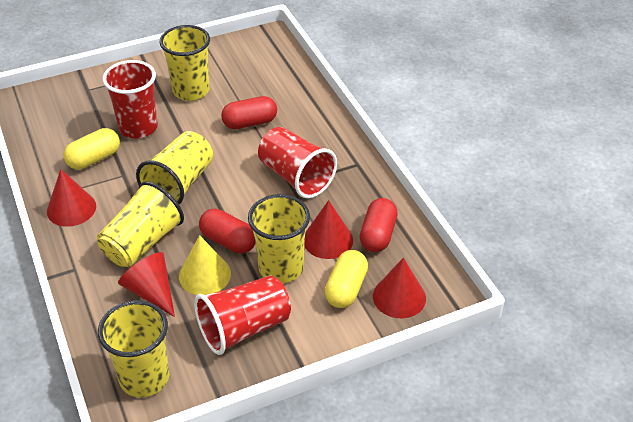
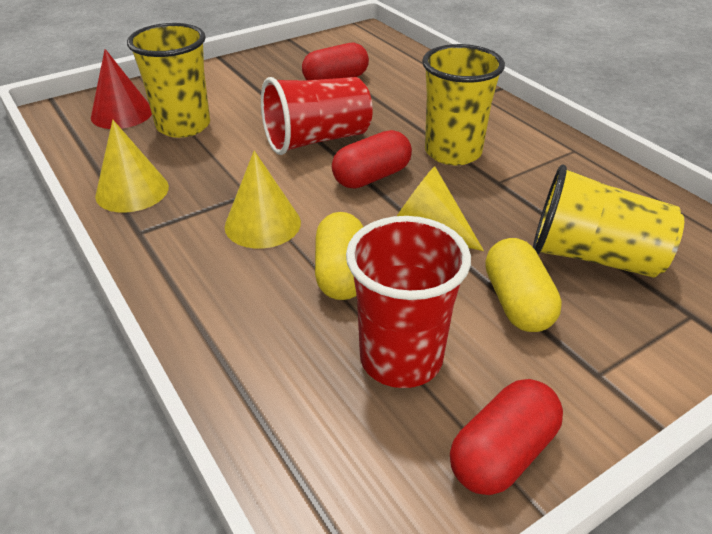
red cone: 4 -> 1
red cup: 3 -> 2
yellow cone: 1 -> 3
yellow cup: 5 -> 3

